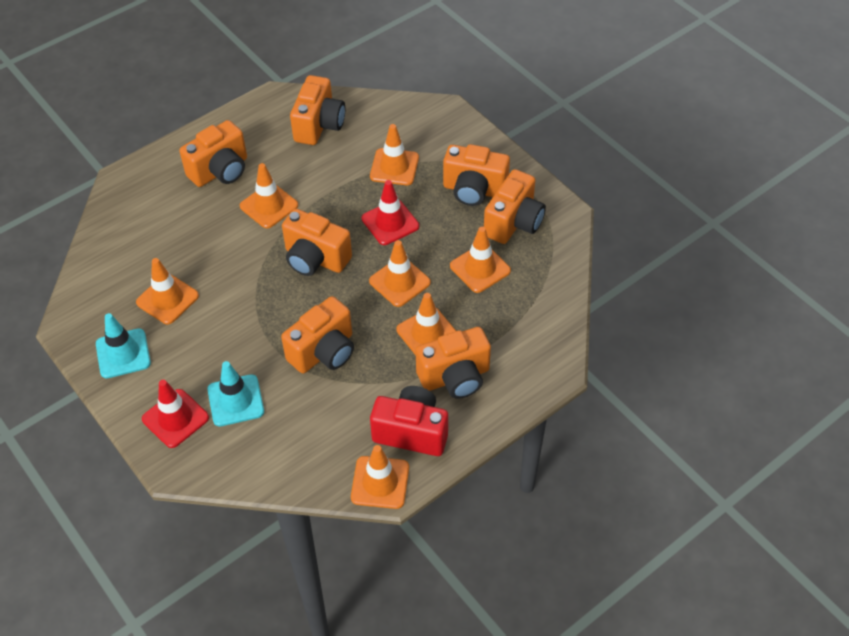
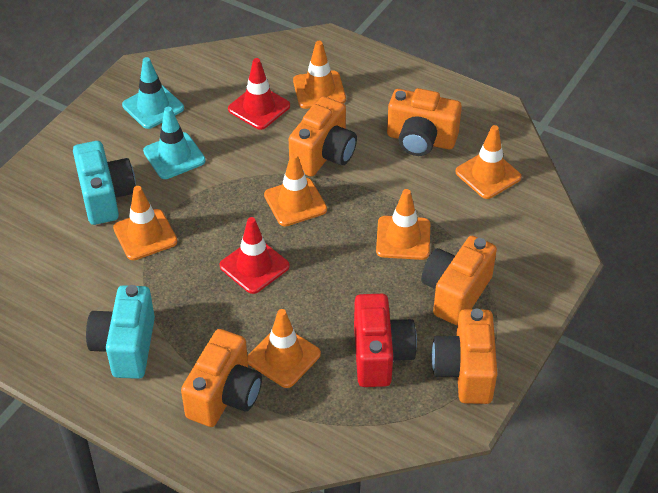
orange camera: 7 -> 5
orange traffic cone: 7 -> 6
turquoise camera: 0 -> 2

